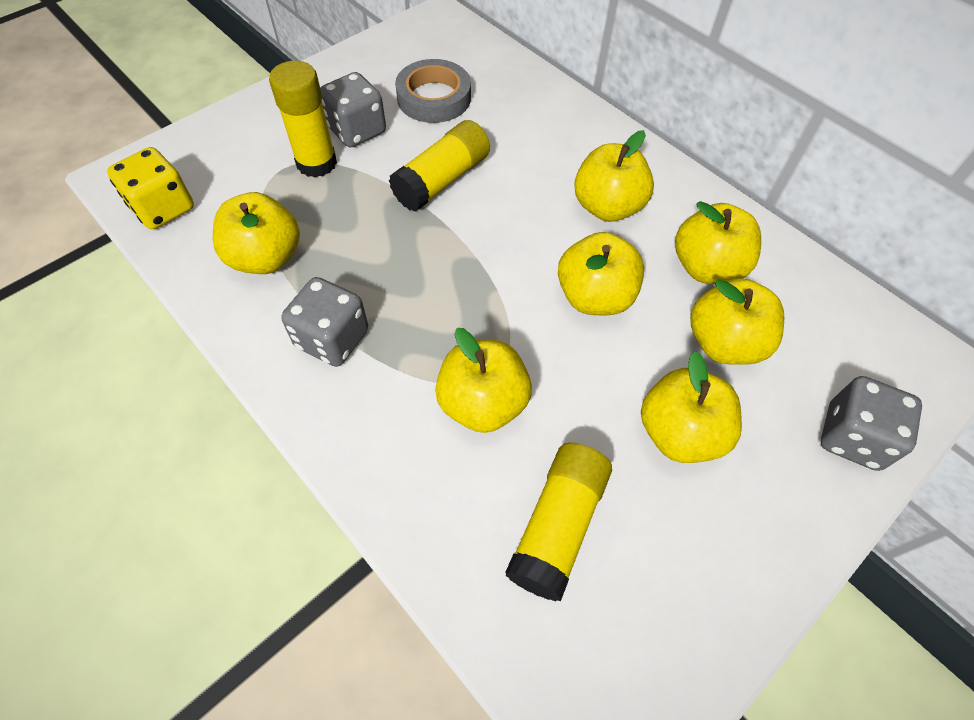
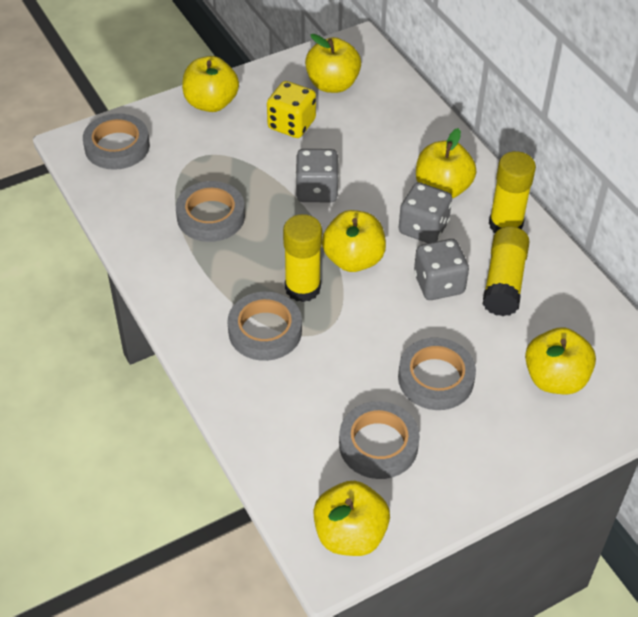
grey tape: 1 -> 5
yellow apple: 7 -> 6

